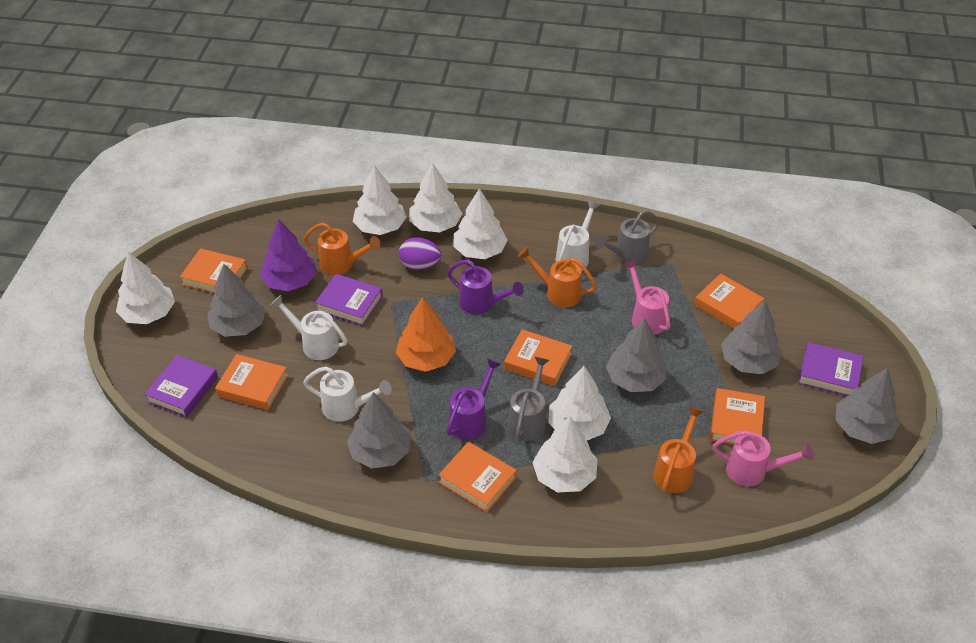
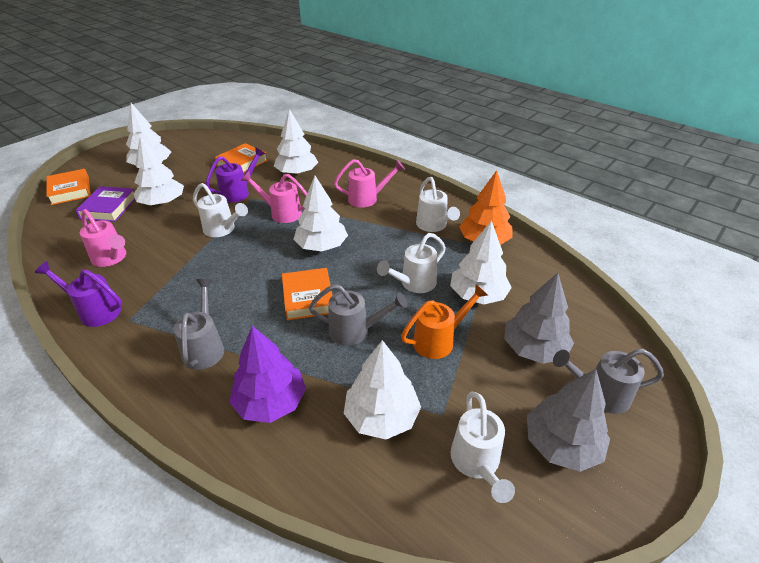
grey tree: 5 -> 2
grey watering can: 2 -> 3
orange book: 6 -> 3
orange watering can: 3 -> 1
pink watering can: 2 -> 3
purple book: 3 -> 1
purple egg: 1 -> 0
white watering can: 3 -> 4

